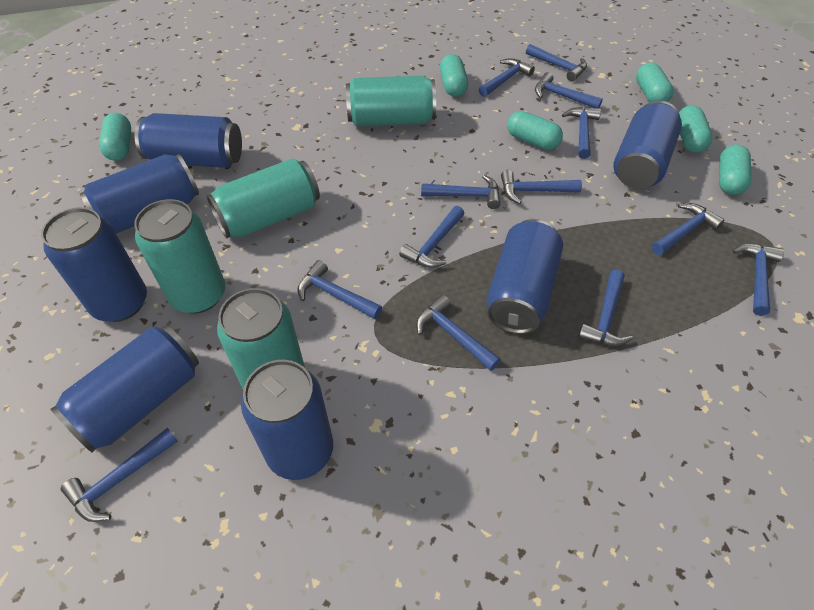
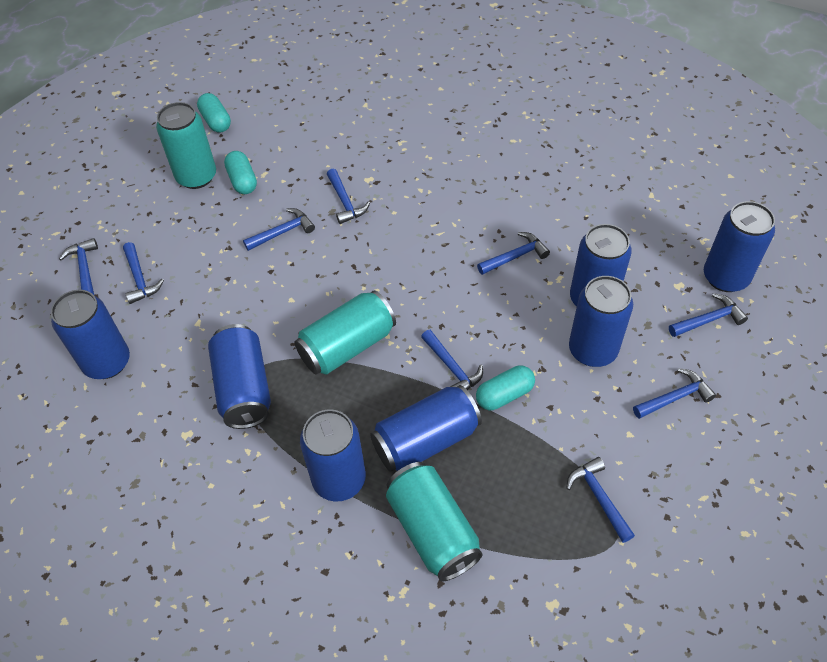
blue hammer: 13 -> 9
turquoise can: 4 -> 3
turquoise capsule: 6 -> 3

